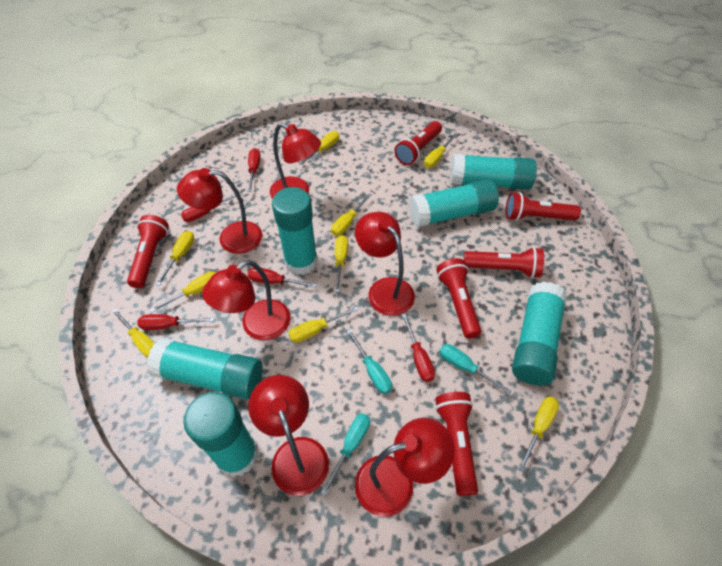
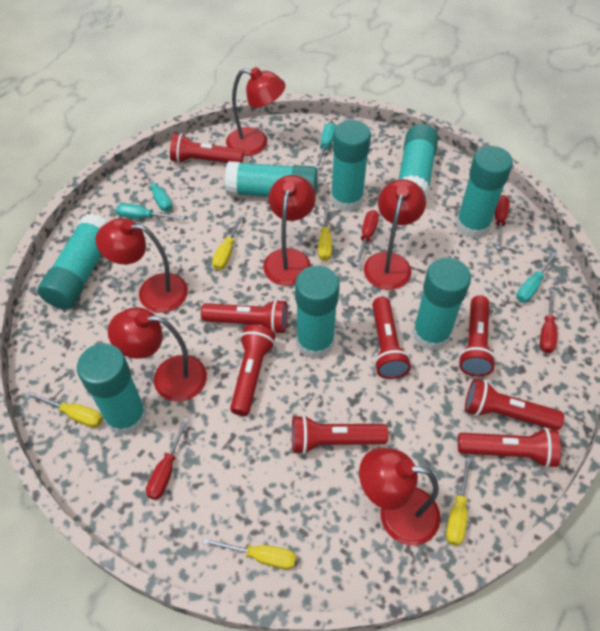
red flashlight: 6 -> 8
red screwdriver: 5 -> 4
turquoise glue stick: 6 -> 8
turquoise screwdriver: 3 -> 4
yellow screwdriver: 9 -> 5

